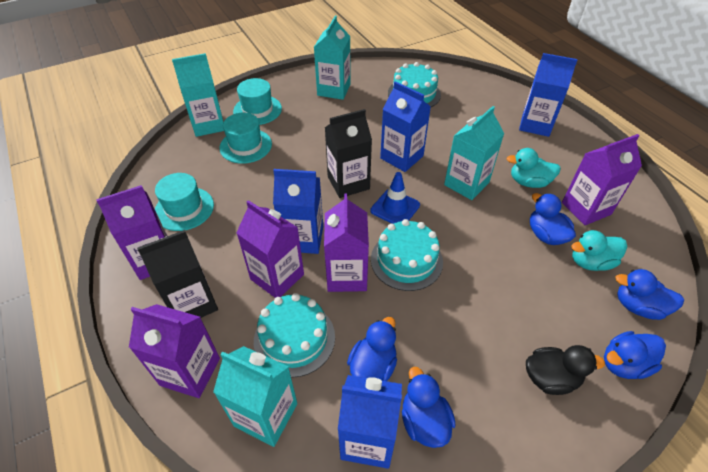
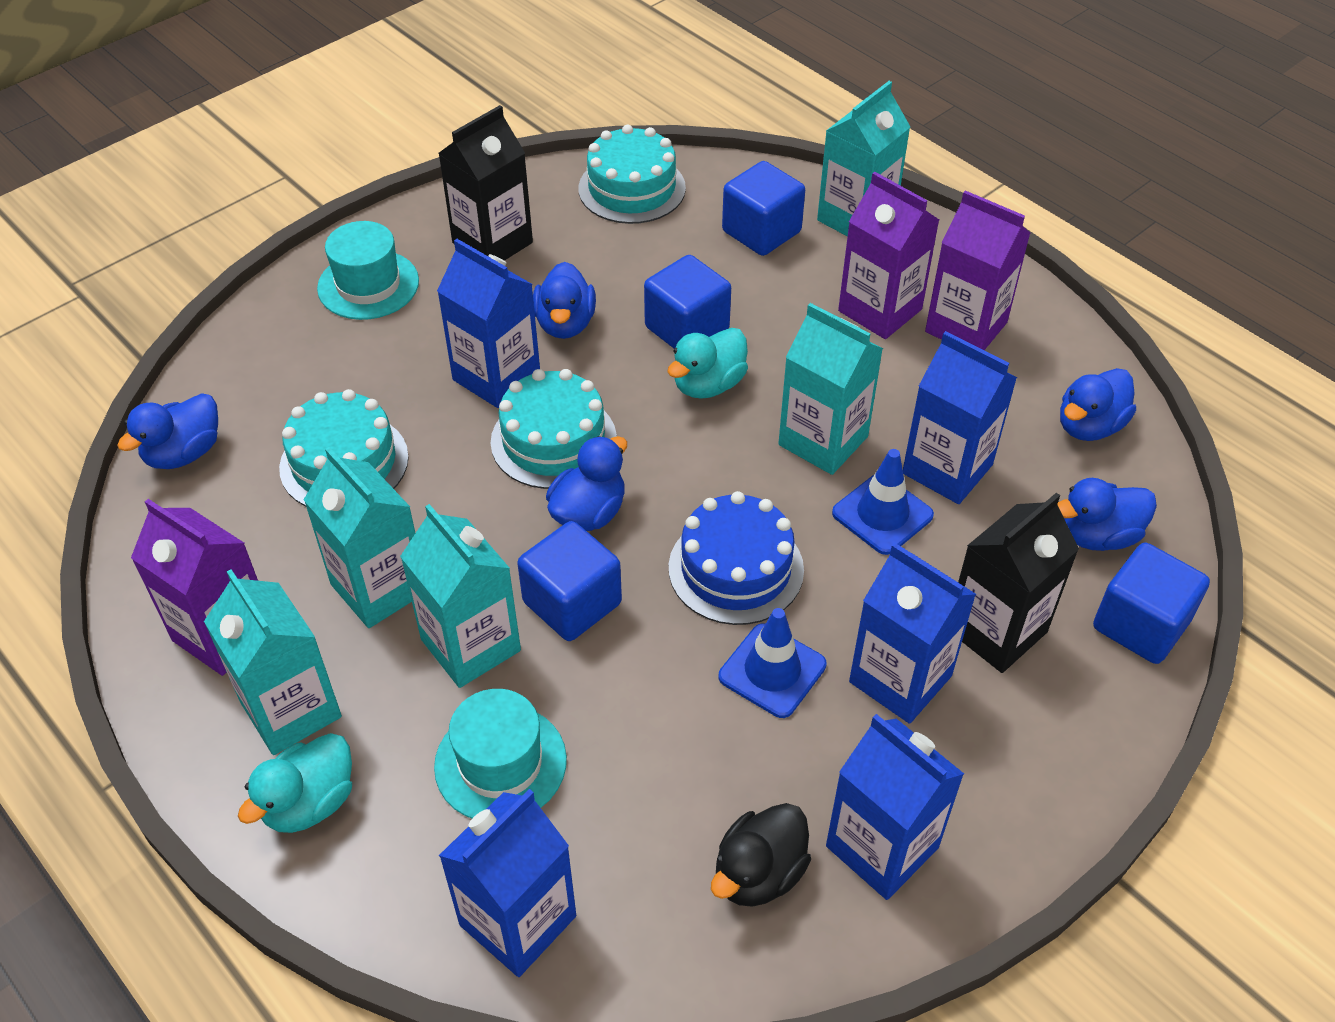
blue cake: 0 -> 1
blue carton: 4 -> 5
blue cube: 0 -> 4
blue traffic cone: 1 -> 2
purple carton: 5 -> 3
turquoise carton: 4 -> 5
turquoise hat: 3 -> 2

